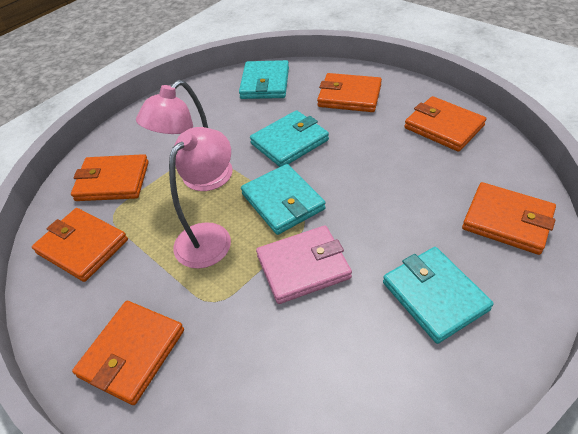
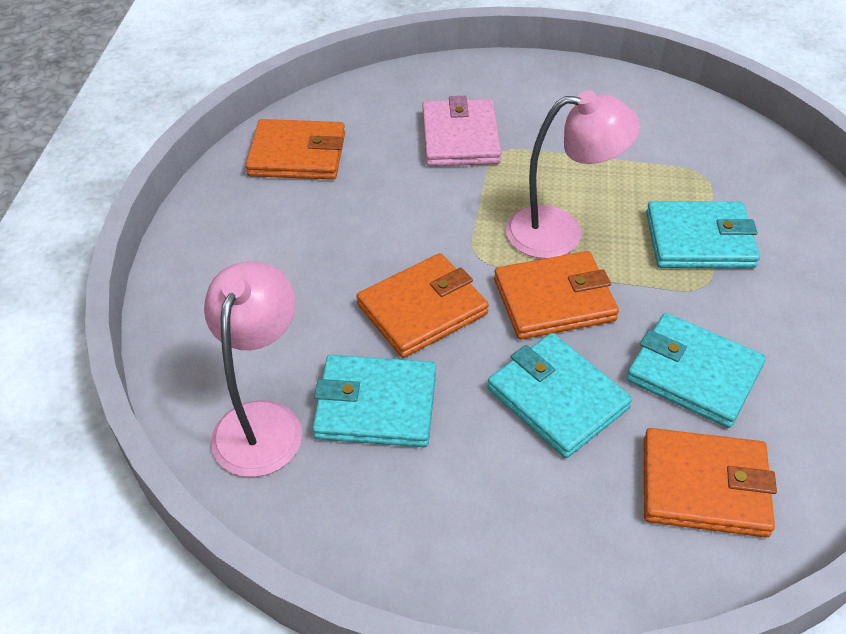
orange wallet: 6 -> 4

